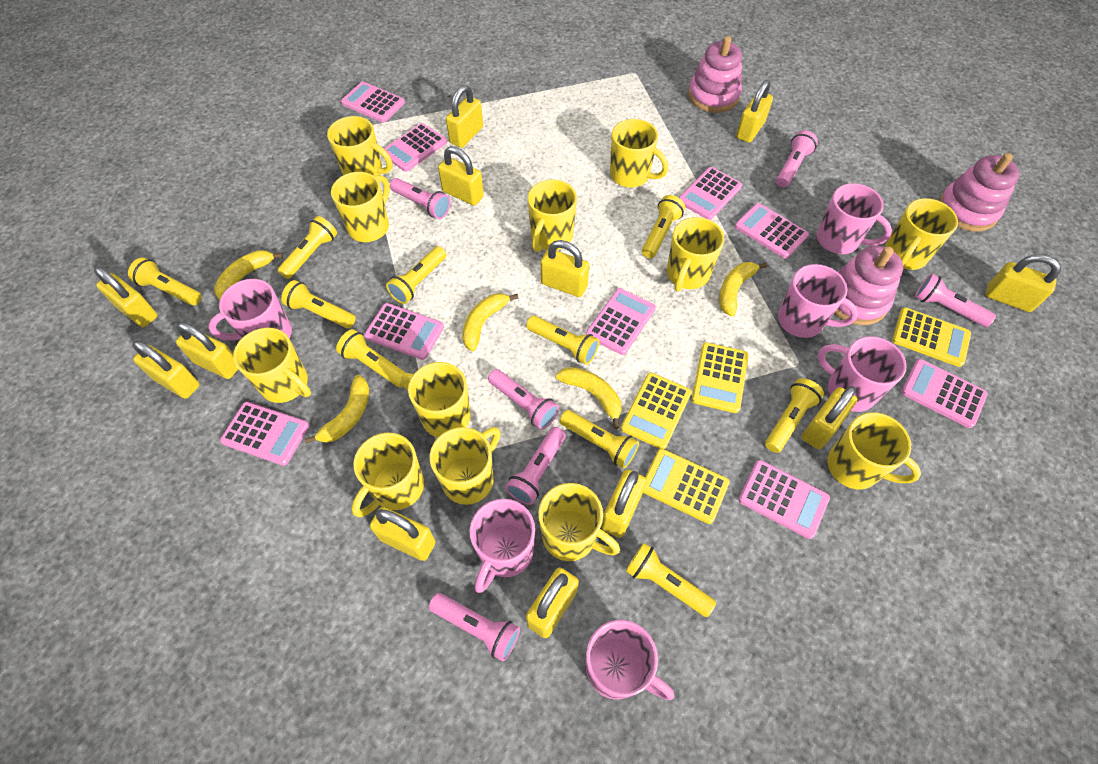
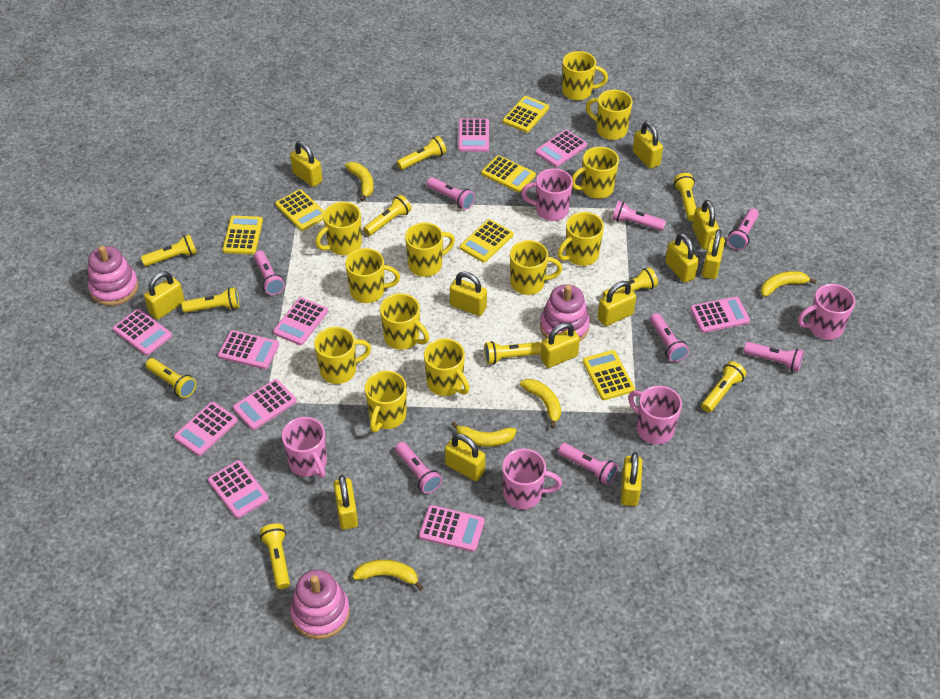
pink calculator: 9 -> 10
pink flashlight: 6 -> 8
pink mug: 6 -> 5
yellow calculator: 4 -> 6

